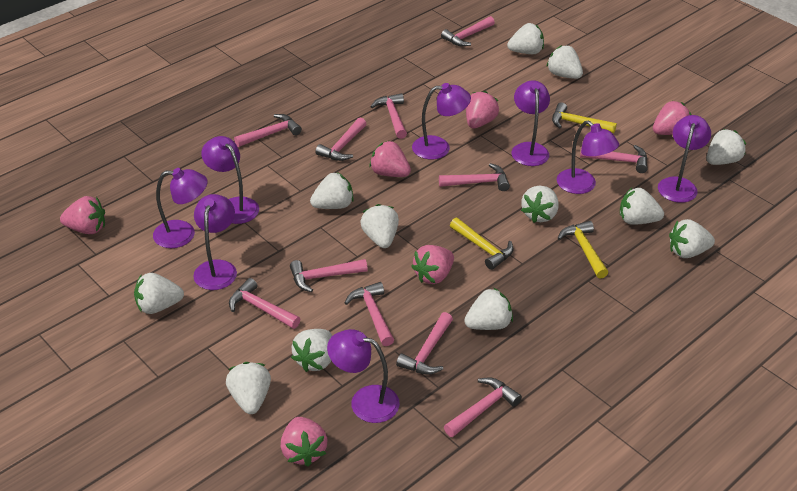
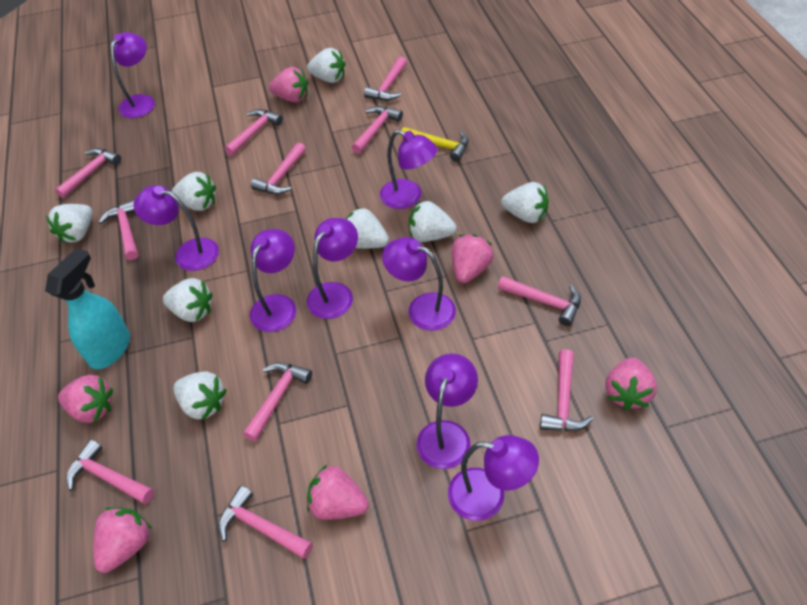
turquoise spray bottle: 0 -> 1
white strawberry: 12 -> 8
yellow hammer: 3 -> 1

